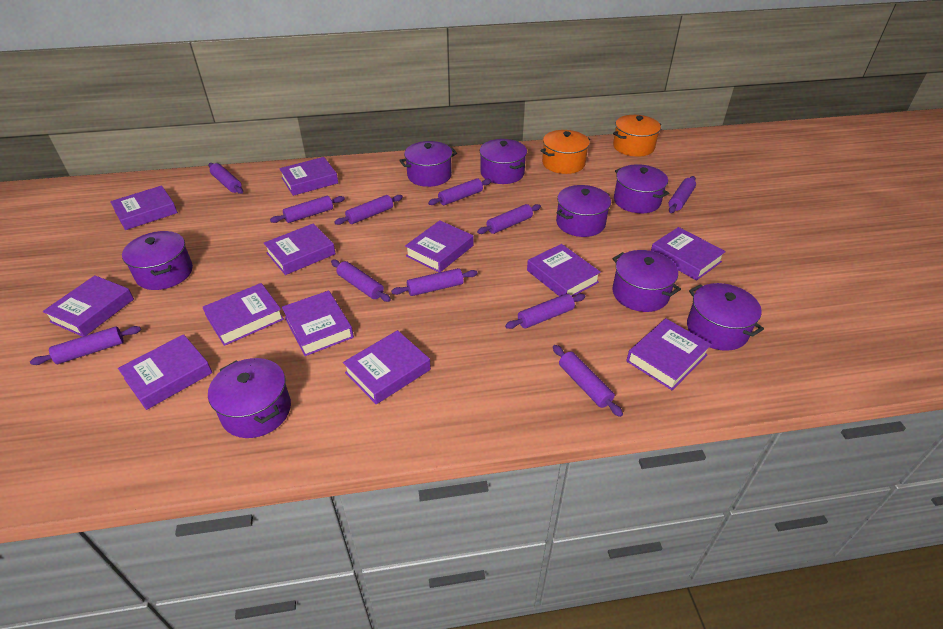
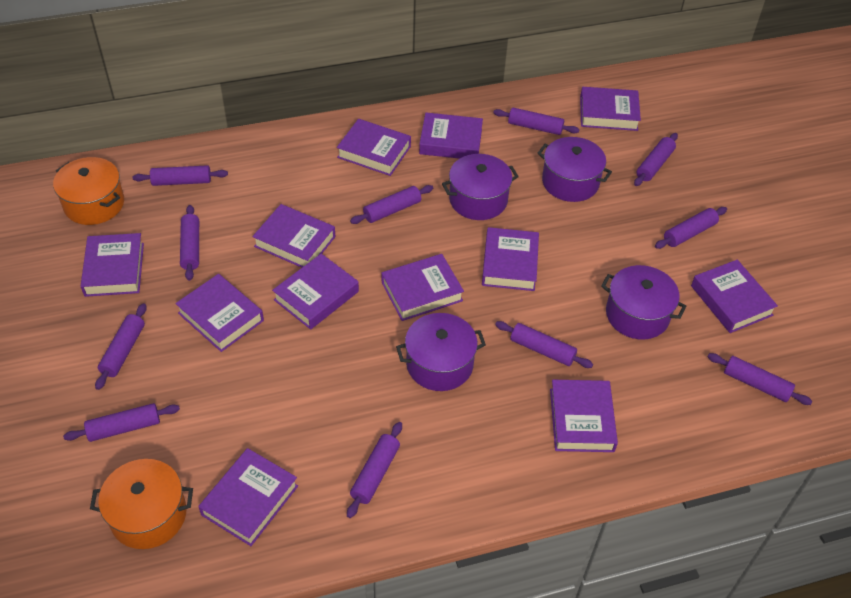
purple pot: 8 -> 4

